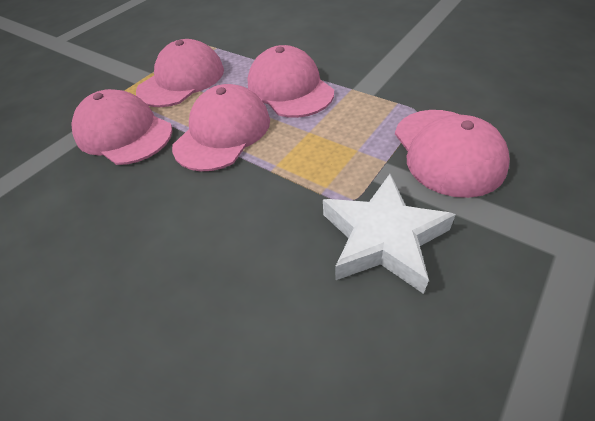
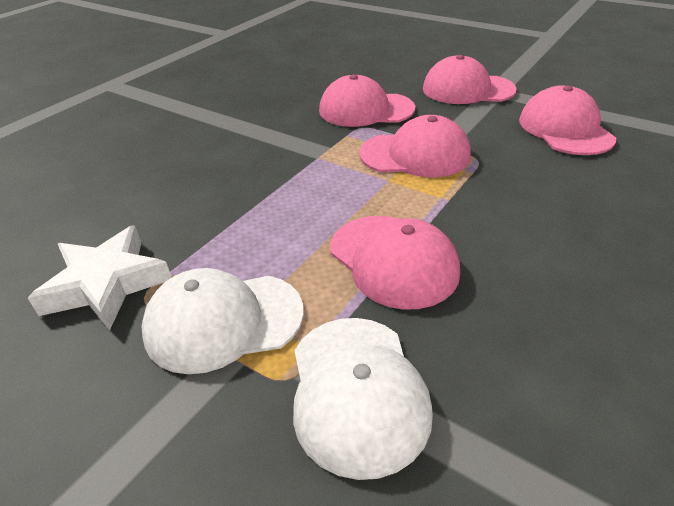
white cap: 0 -> 2

